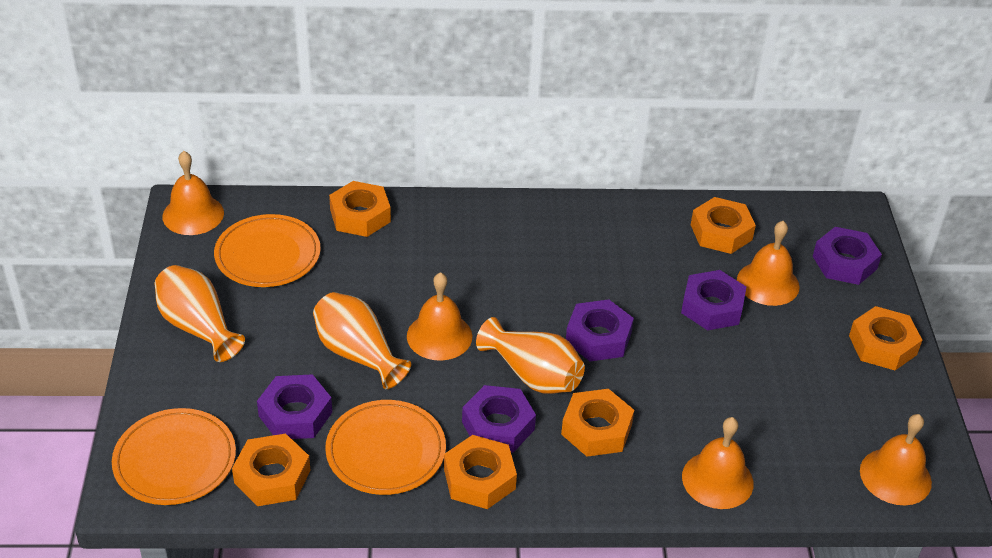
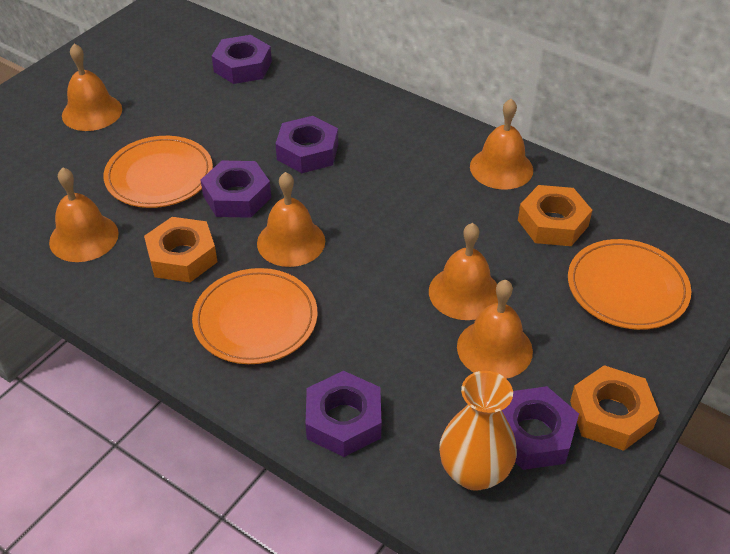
orange bell: 5 -> 6
orange nut: 6 -> 3
orange vase: 3 -> 1

